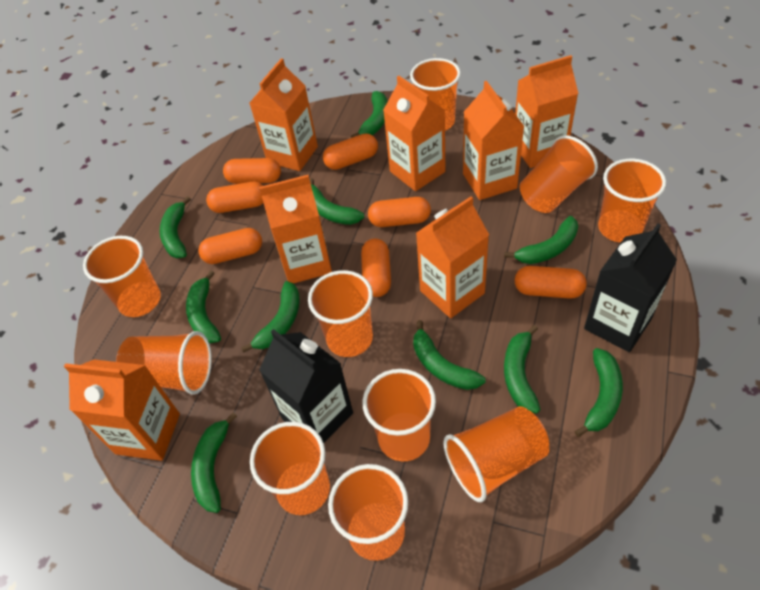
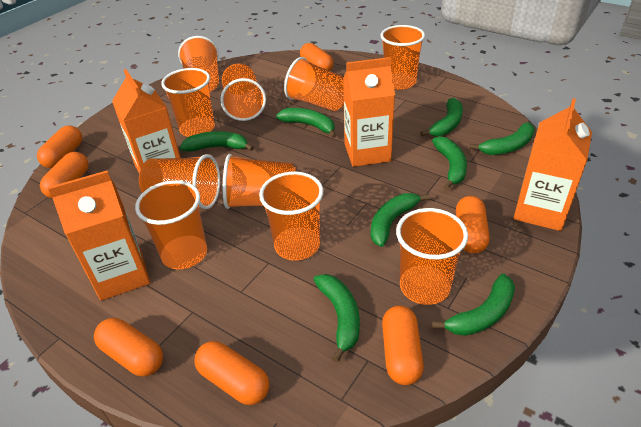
black carton: 2 -> 0
green banana: 10 -> 8
orange carton: 7 -> 4

